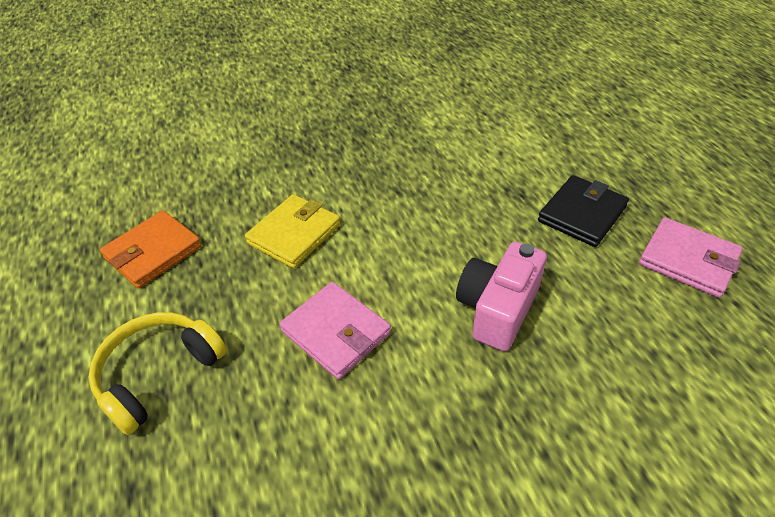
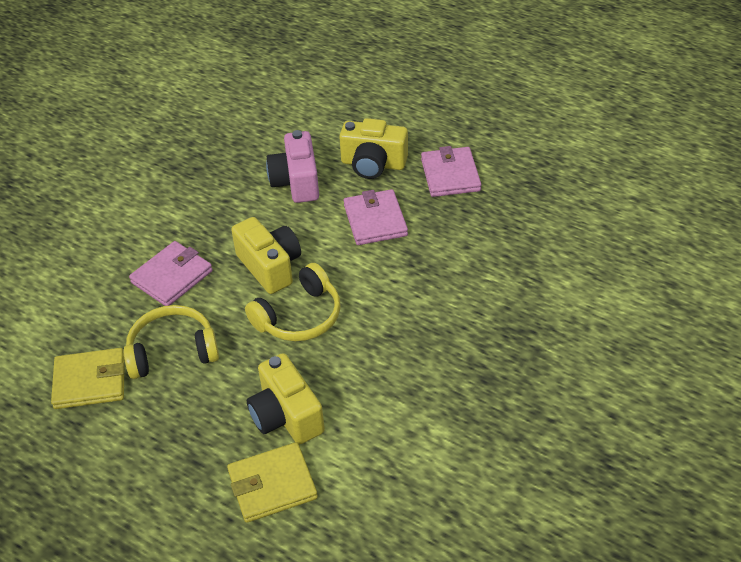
black wallet: 1 -> 0
orange wallet: 1 -> 0
pink wallet: 2 -> 3
yellow camera: 0 -> 3
yellow headphones: 1 -> 2
yellow wallet: 1 -> 2

